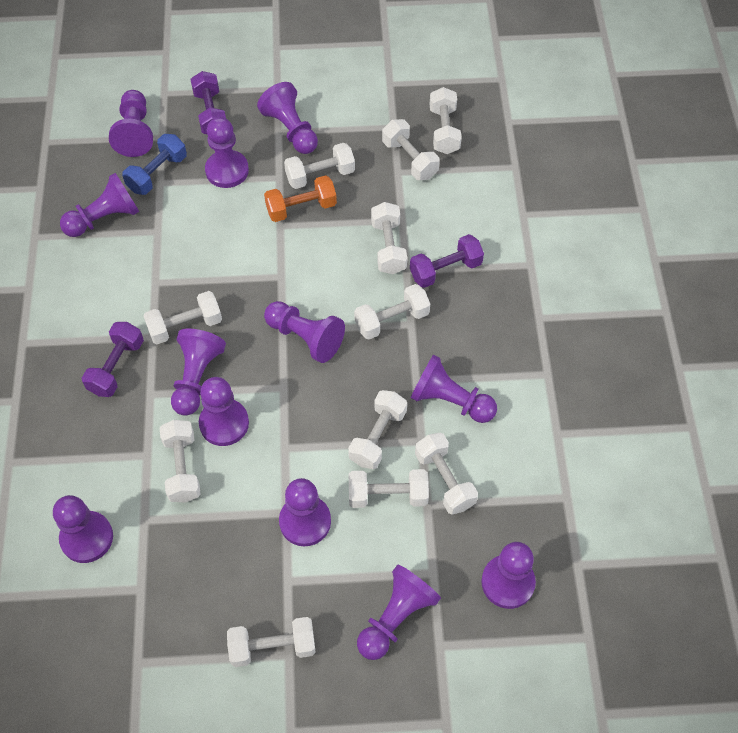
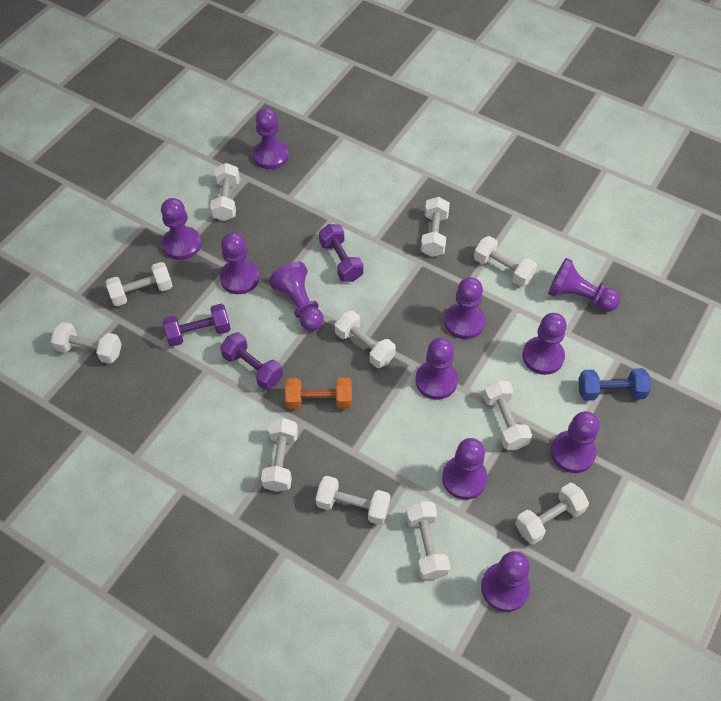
purple pawn: 12 -> 11

